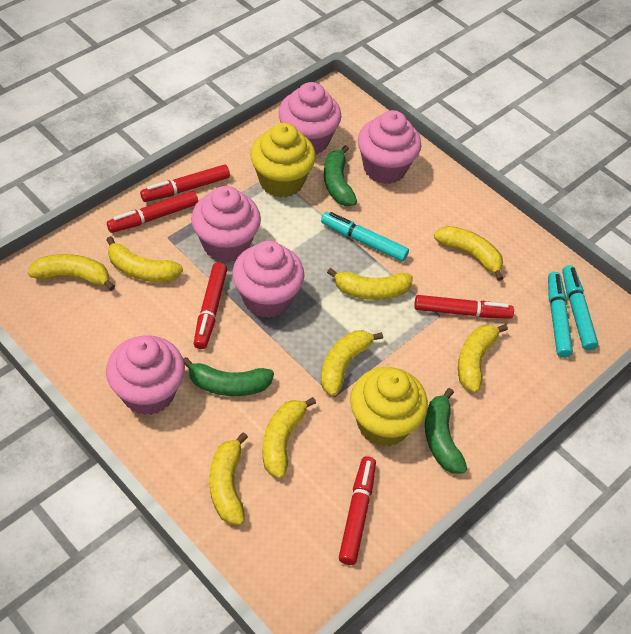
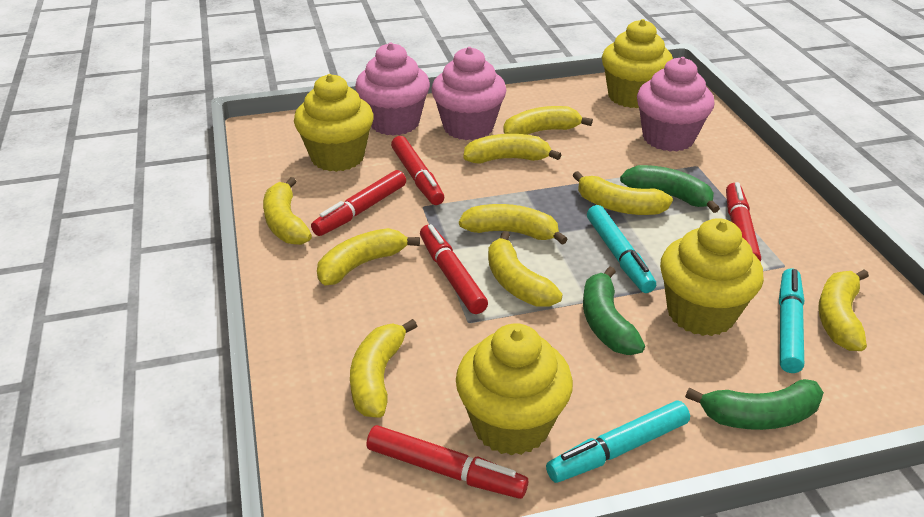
pink cupcake: 5 -> 3
yellow banana: 8 -> 9
yellow cupcake: 2 -> 4

